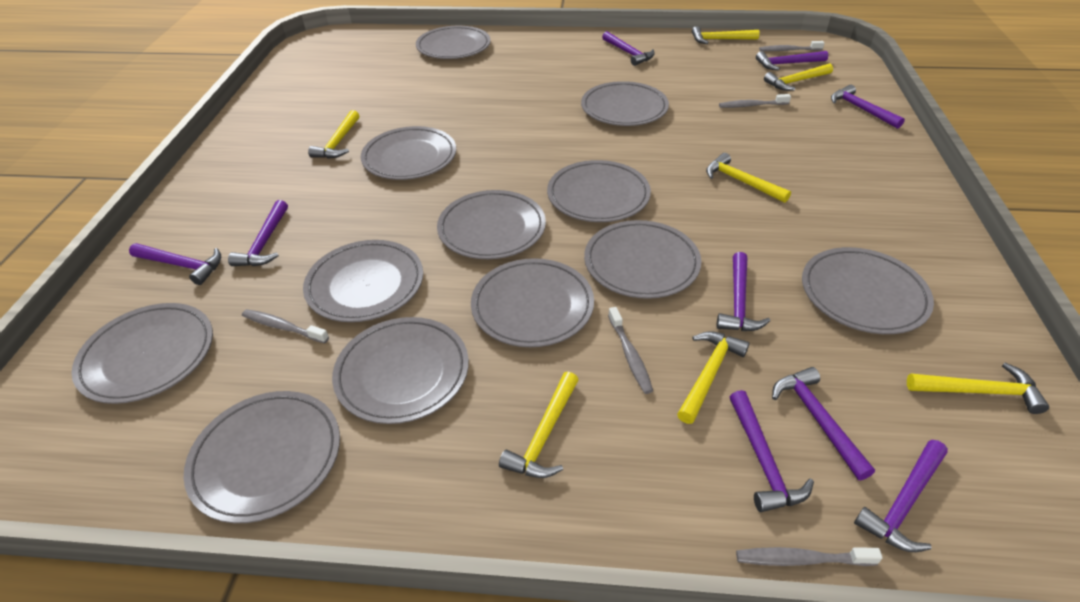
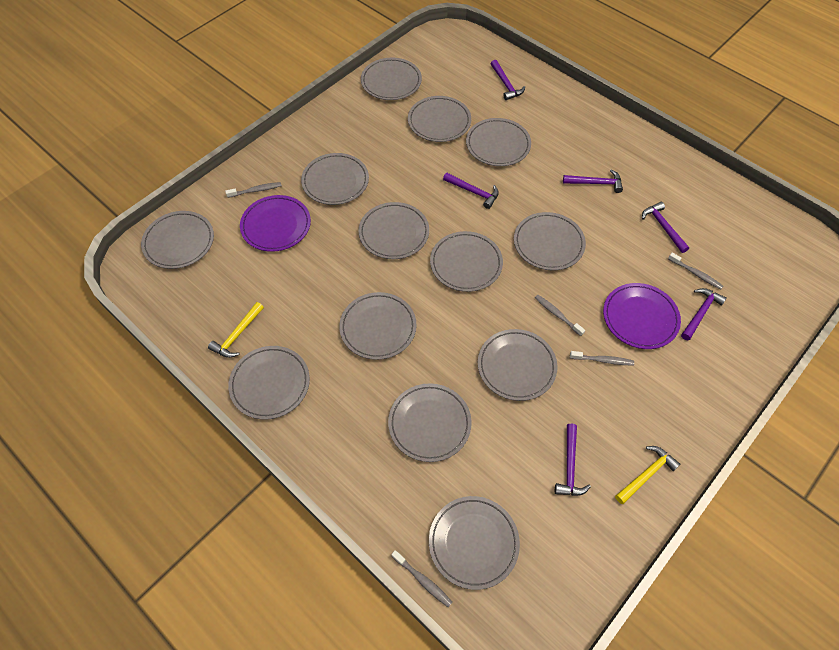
grey plate: 12 -> 13
purple hammer: 9 -> 6
purple plate: 0 -> 2
yellow hammer: 7 -> 2

